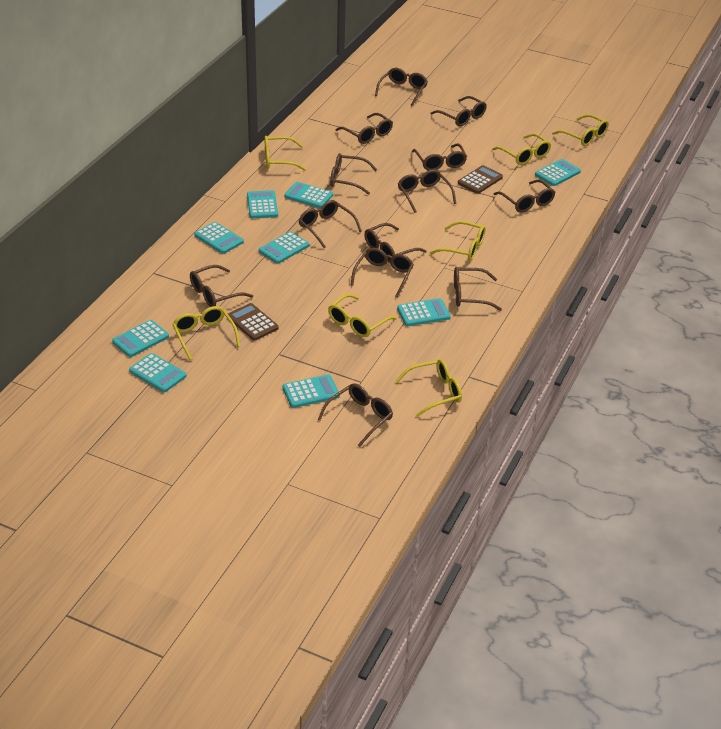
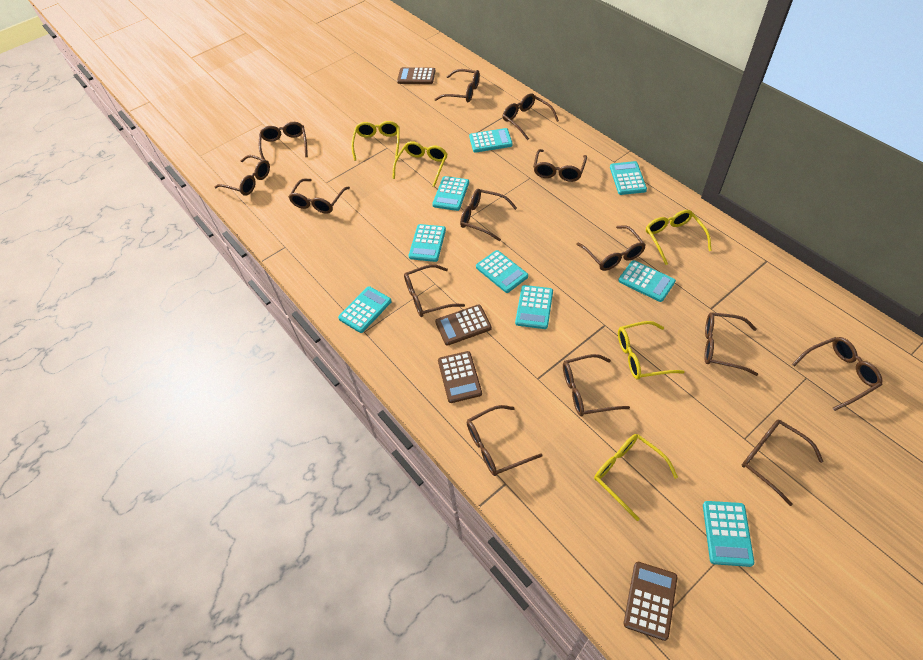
brown calculator: 2 -> 4
brown glasses: 13 -> 14
yellow glasses: 7 -> 5

